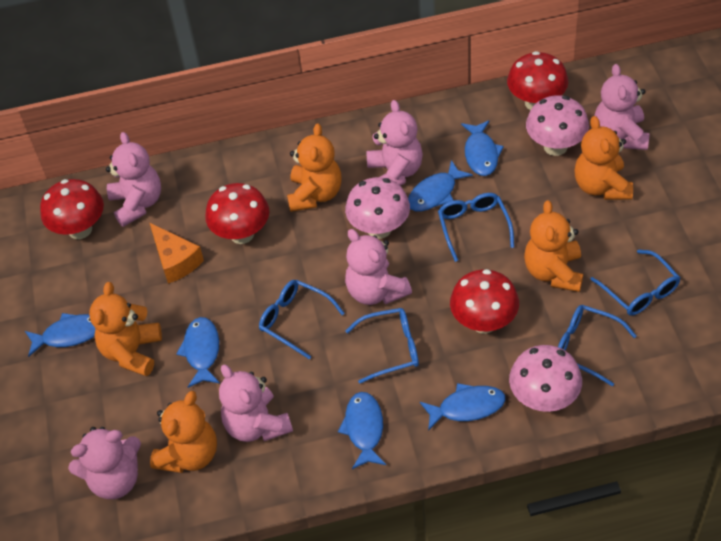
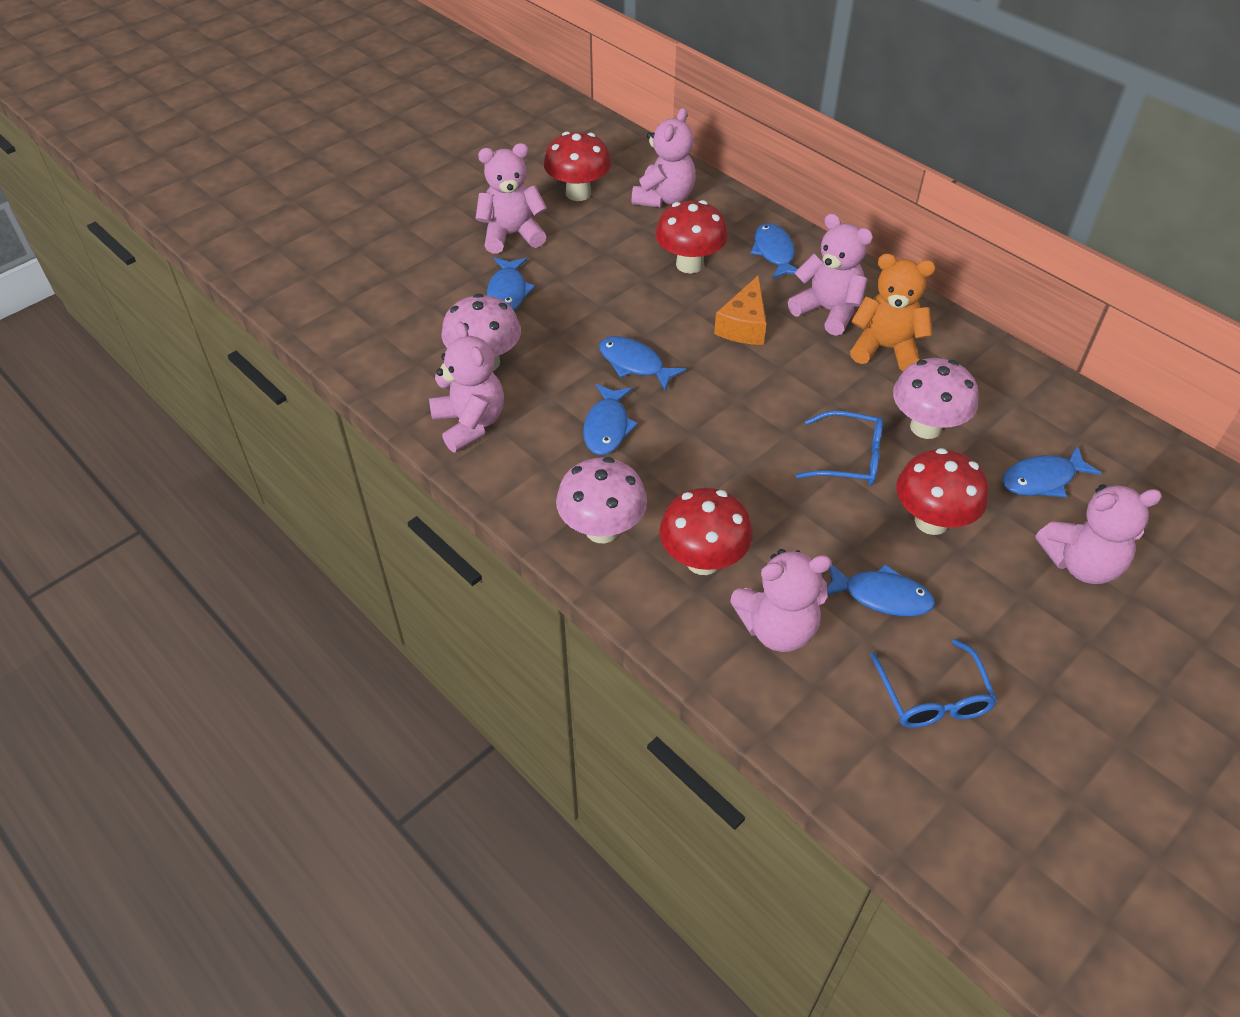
blue glasses: 5 -> 2
orange teddy bear: 5 -> 1

